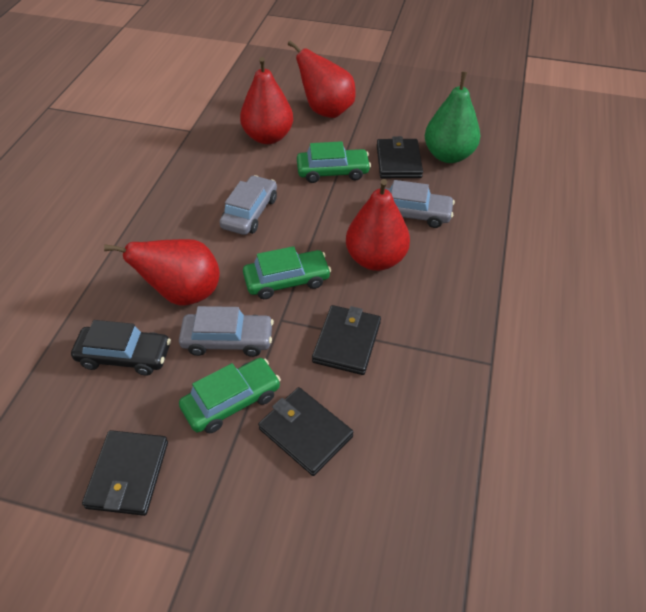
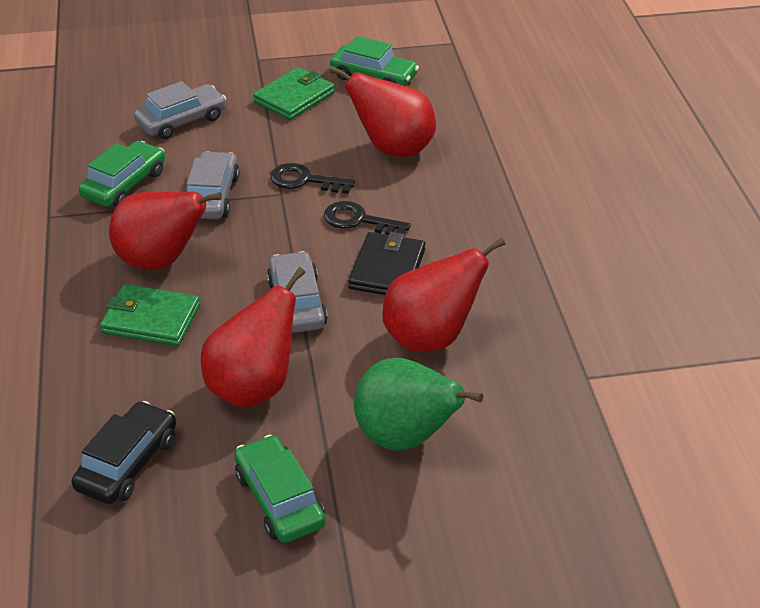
black key: 0 -> 2
black wallet: 4 -> 1
green wallet: 0 -> 2

